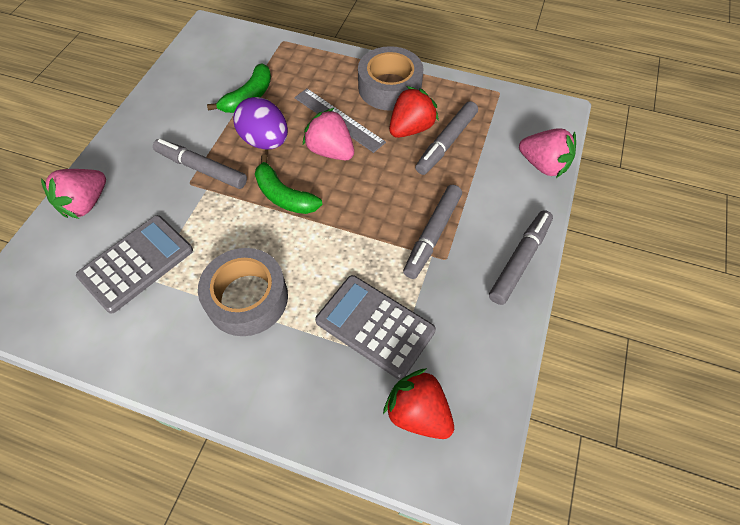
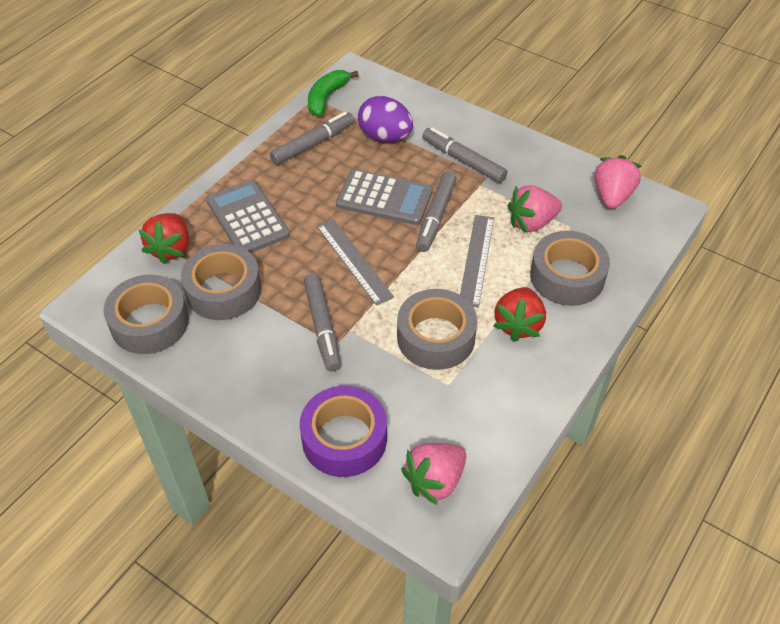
green banana: 2 -> 1
grey ruler: 1 -> 2
grey tape: 2 -> 4
purple tape: 0 -> 1

